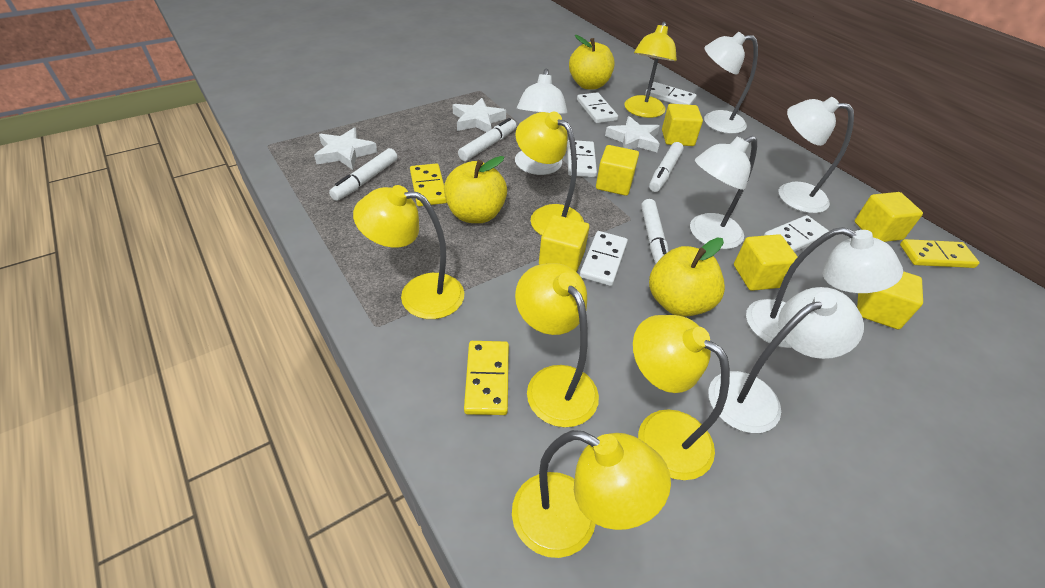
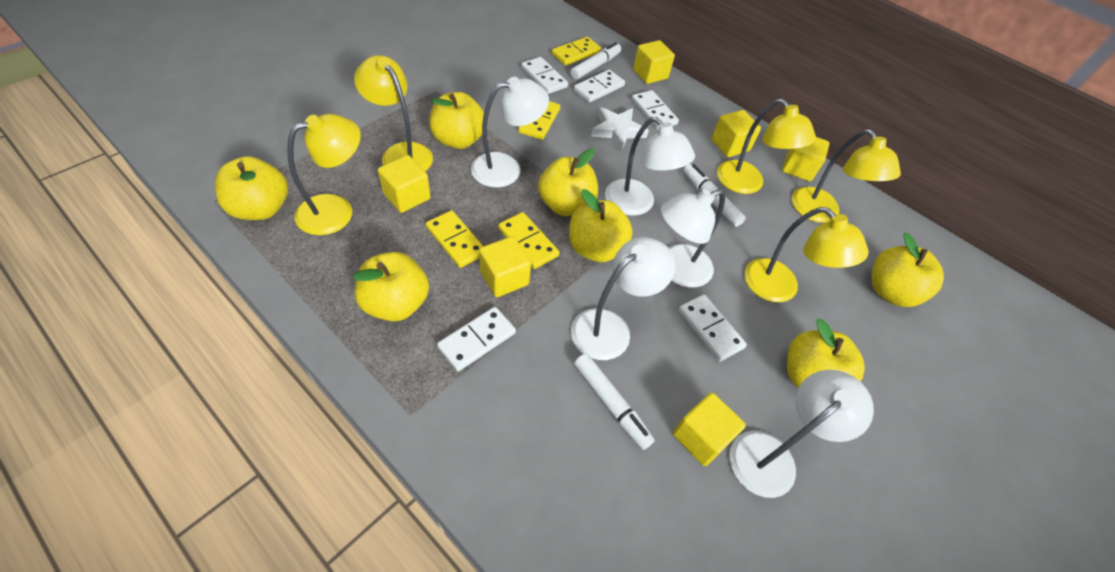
white lamp: 6 -> 5
white marker: 4 -> 3
white star: 3 -> 1
yellow apple: 3 -> 7
yellow domino: 3 -> 4
yellow lamp: 6 -> 5

